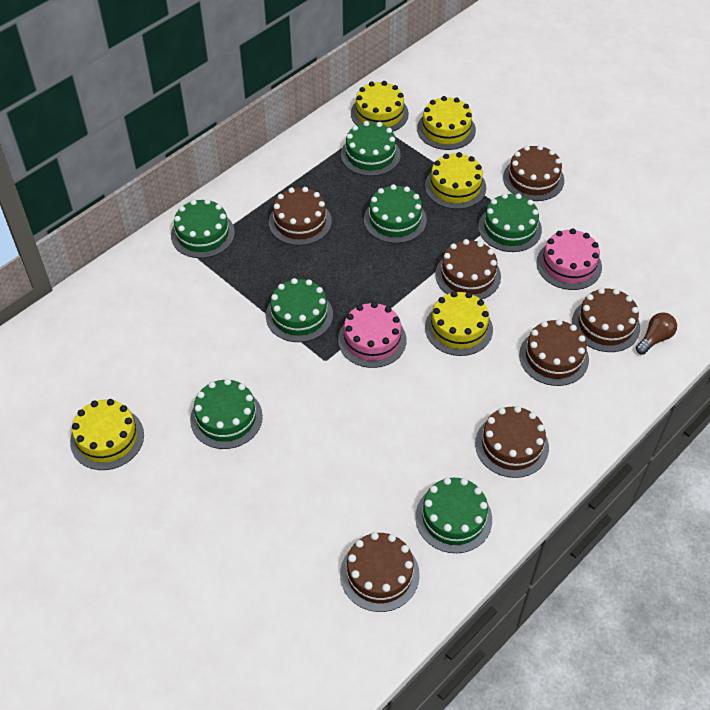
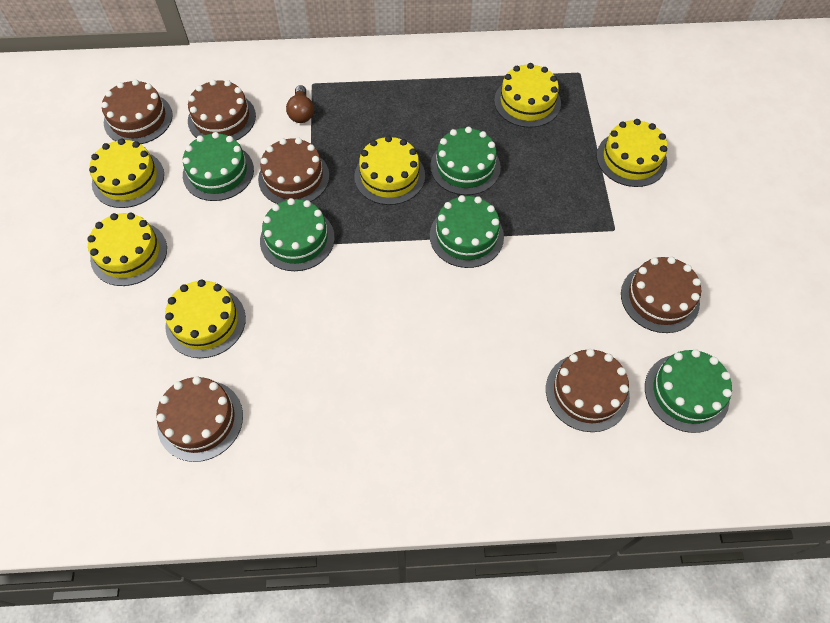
brown cake: 7 -> 6
green cake: 7 -> 5
pink cake: 2 -> 0
yellow cake: 5 -> 6

